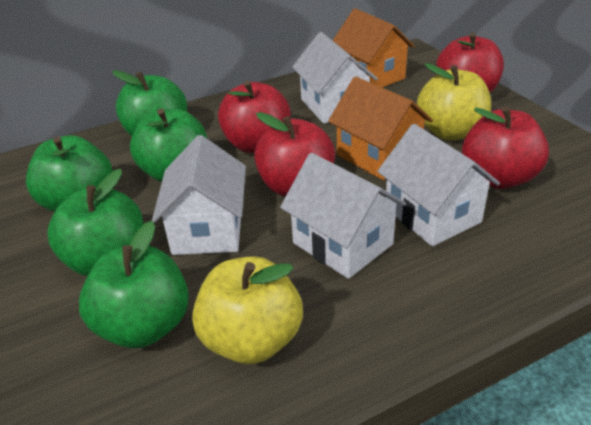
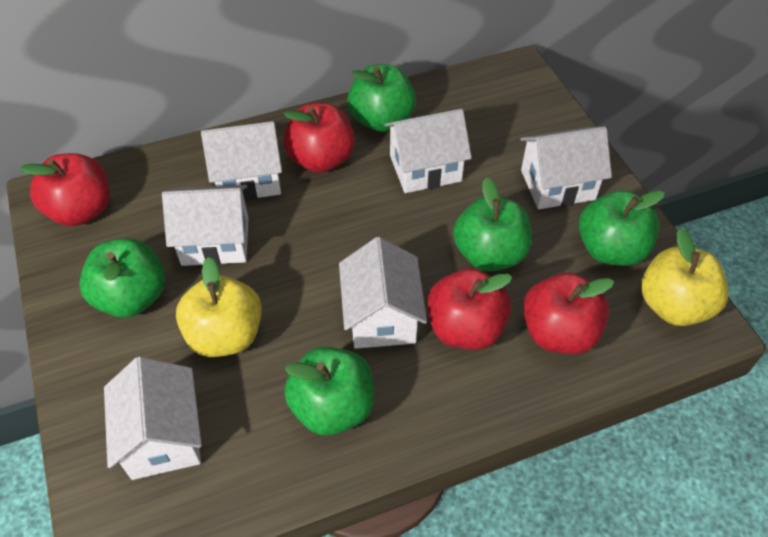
orange house: 2 -> 0
white house: 4 -> 6

